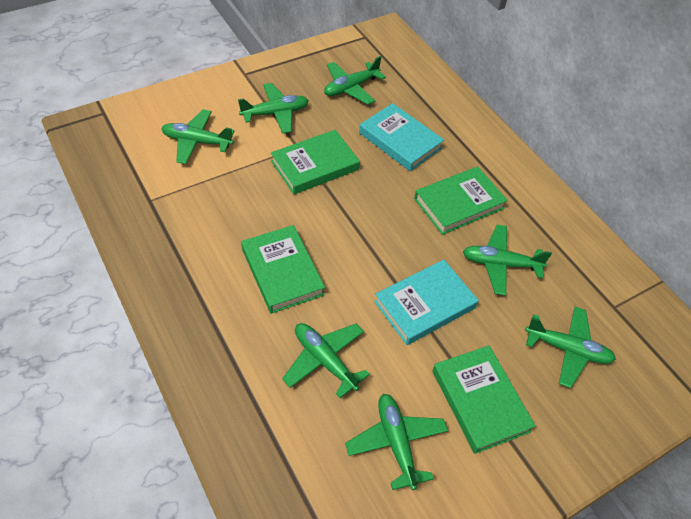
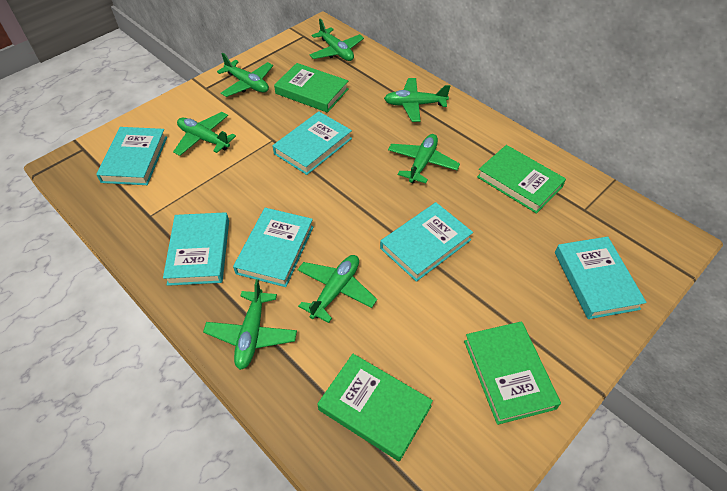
turquoise book: 2 -> 6

